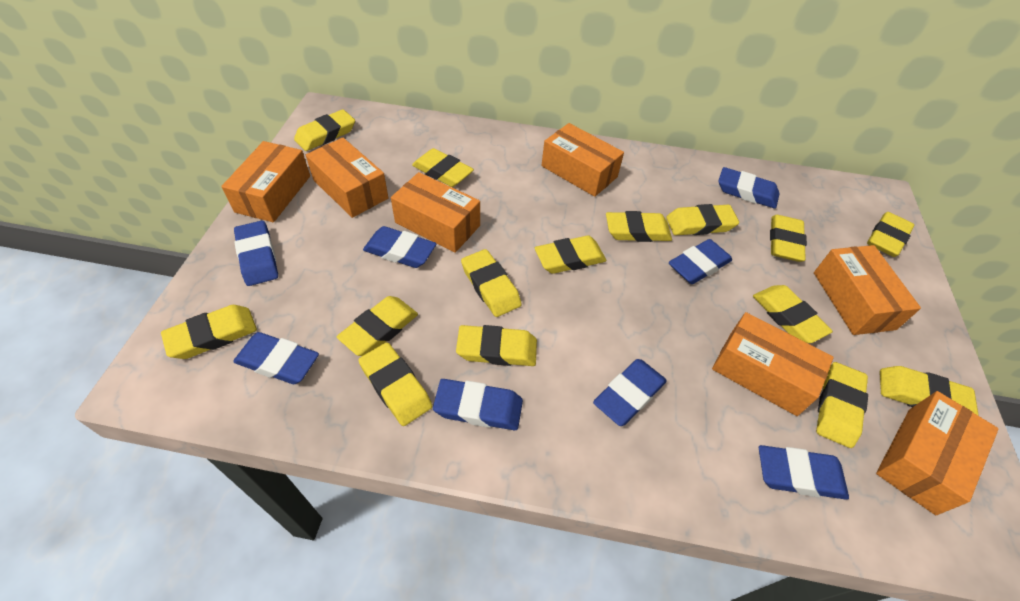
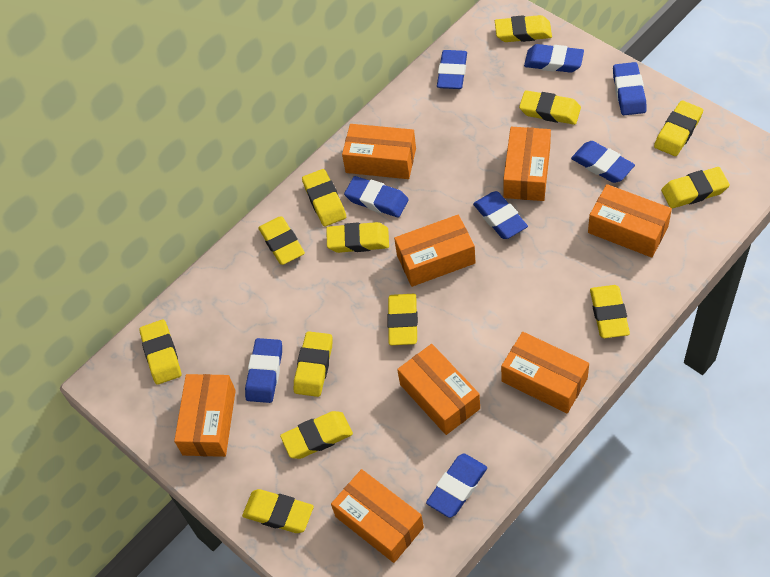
orange box: 7 -> 8
yellow eraser: 15 -> 13

